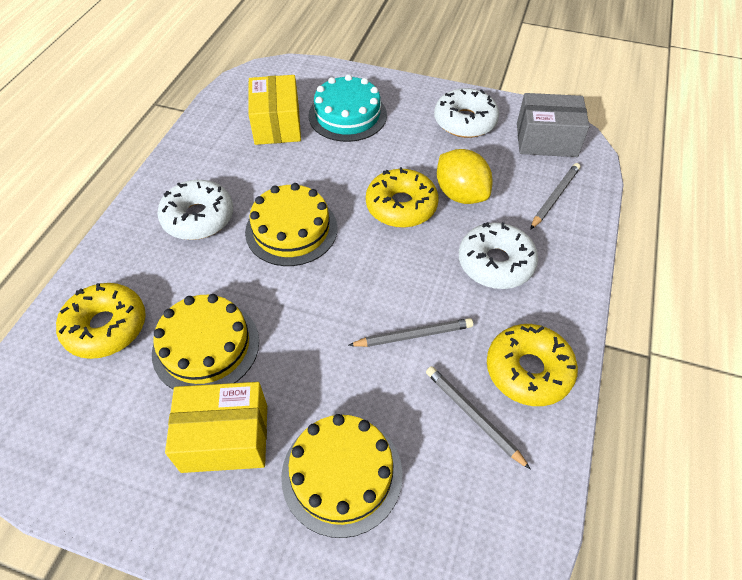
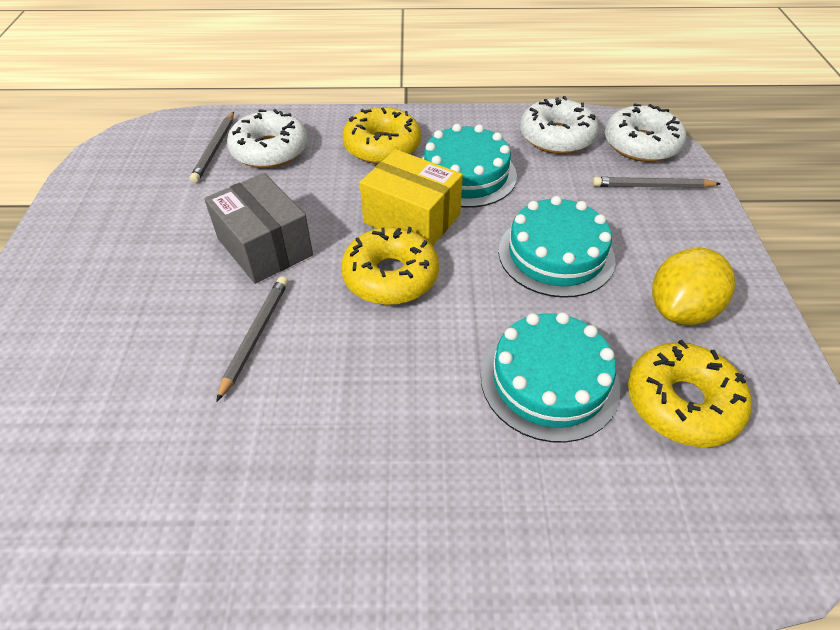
turquoise cake: 1 -> 3
yellow box: 2 -> 1
yellow cake: 3 -> 0

